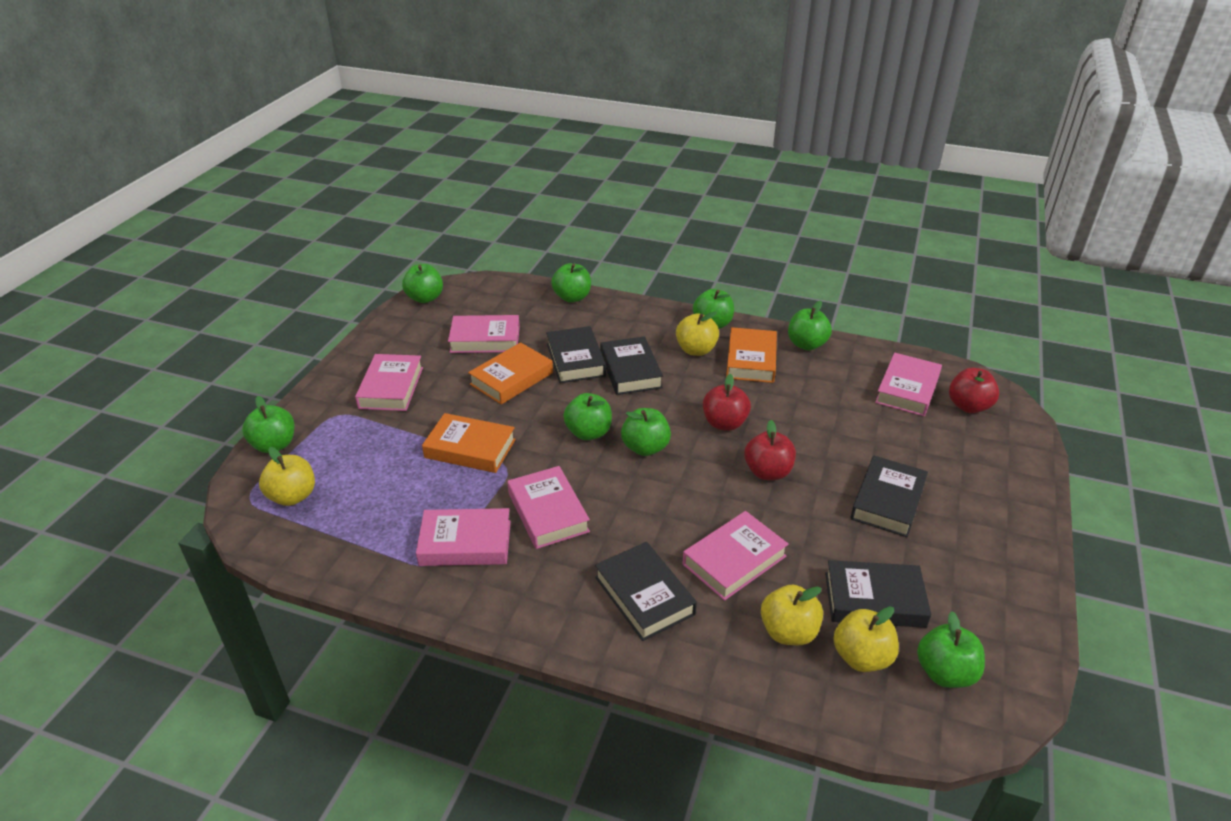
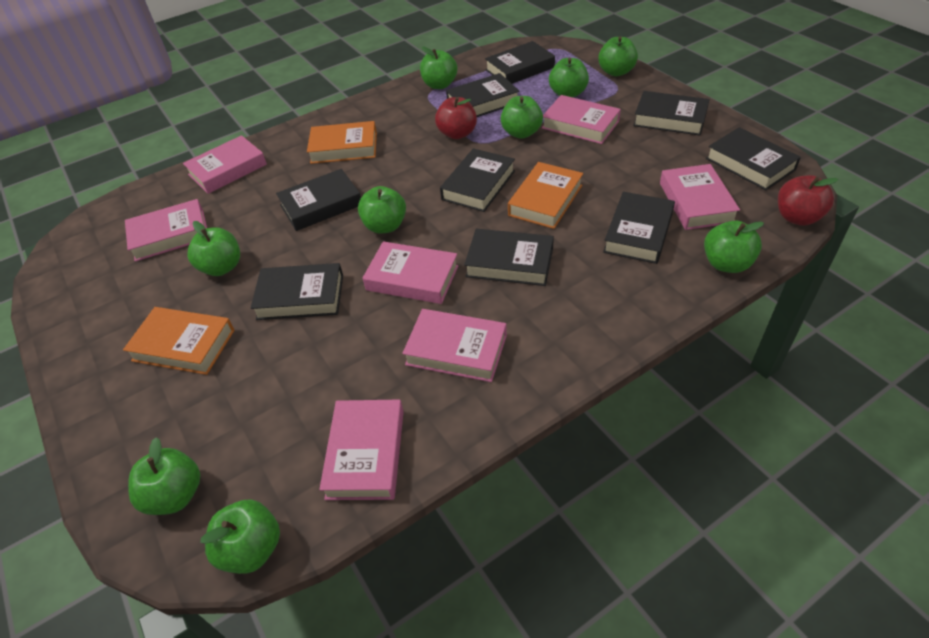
black book: 5 -> 9
green apple: 8 -> 9
pink book: 6 -> 7
red apple: 3 -> 2
yellow apple: 4 -> 0

